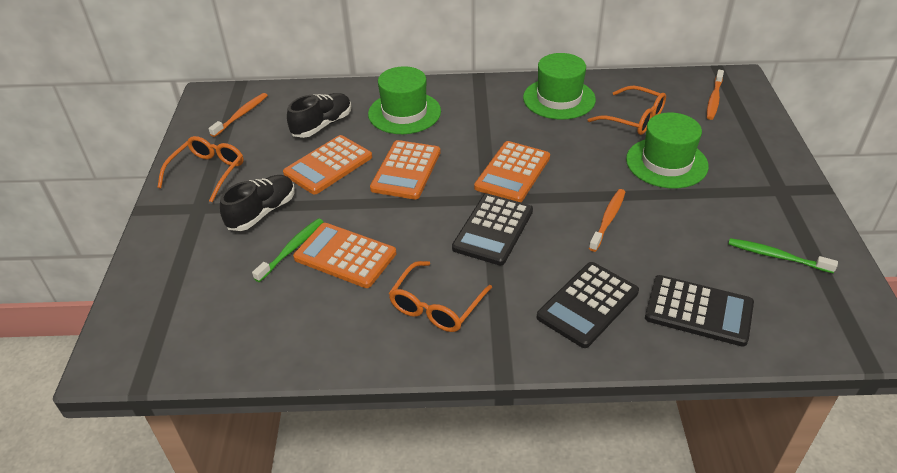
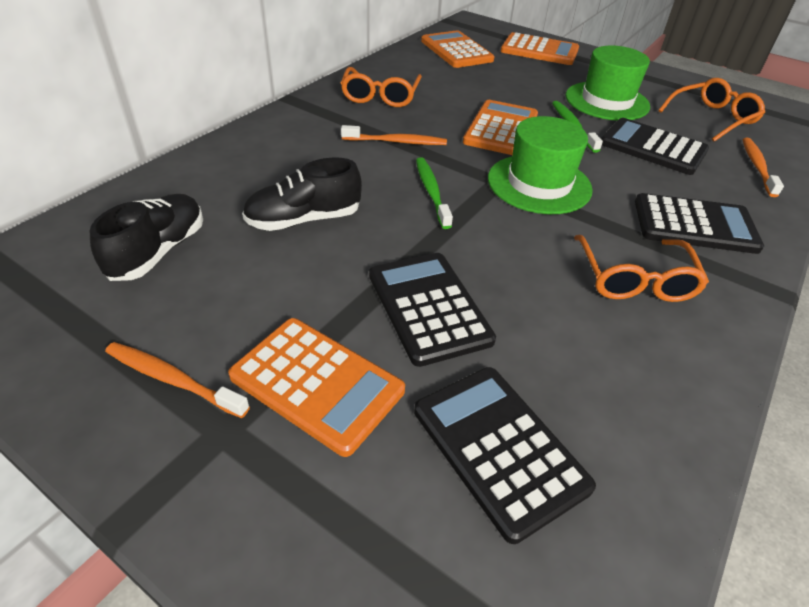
black calculator: 3 -> 4
green hat: 3 -> 2

